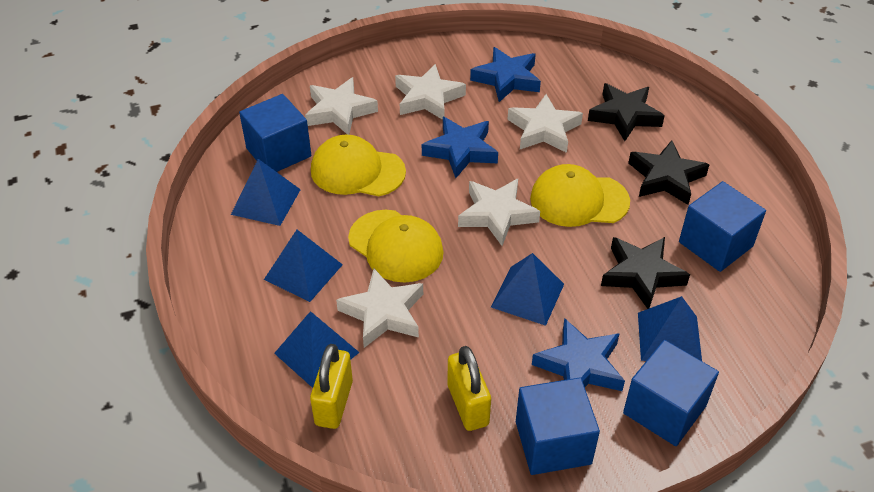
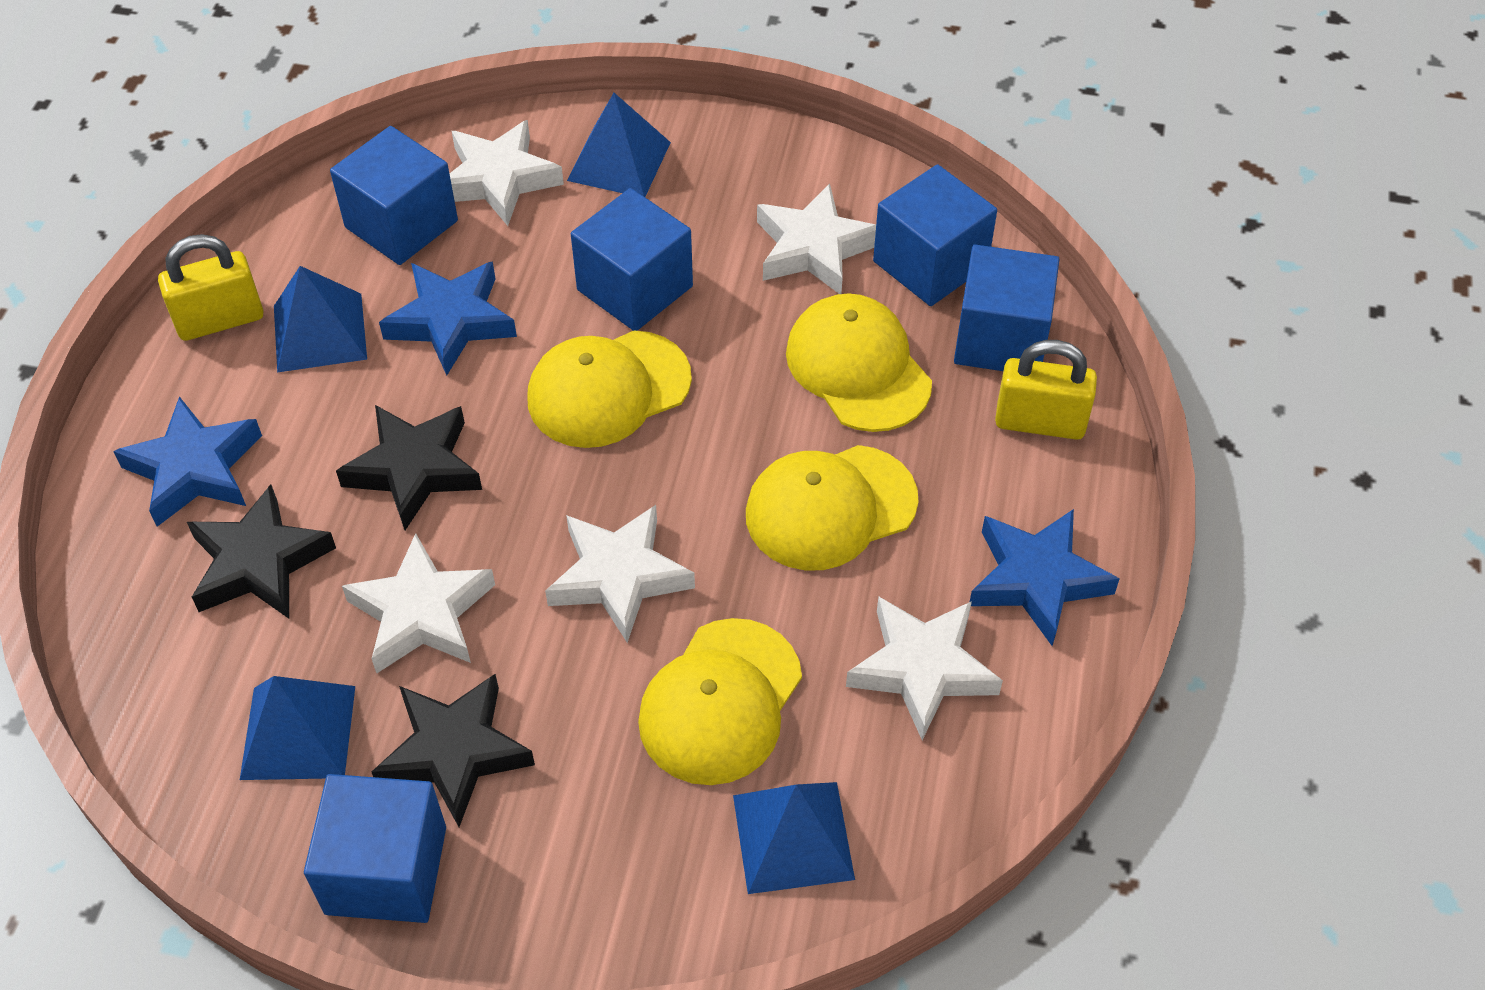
blue cube: 4 -> 5
blue pyramid: 5 -> 4
yellow cap: 3 -> 4

